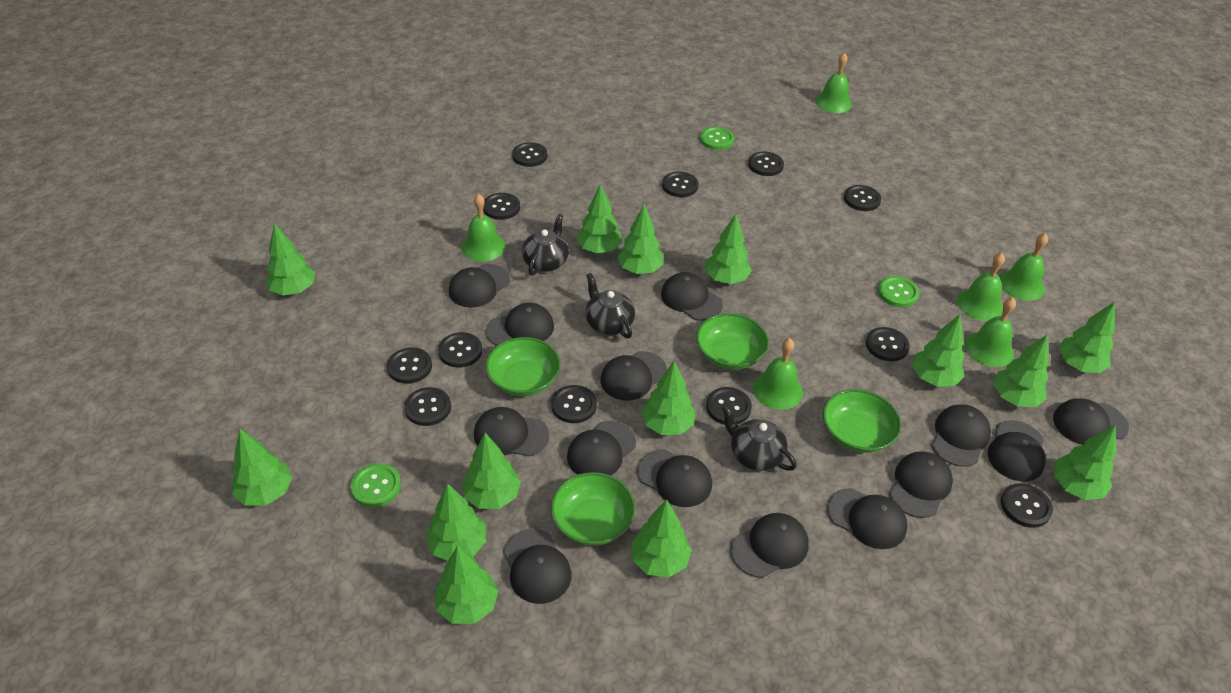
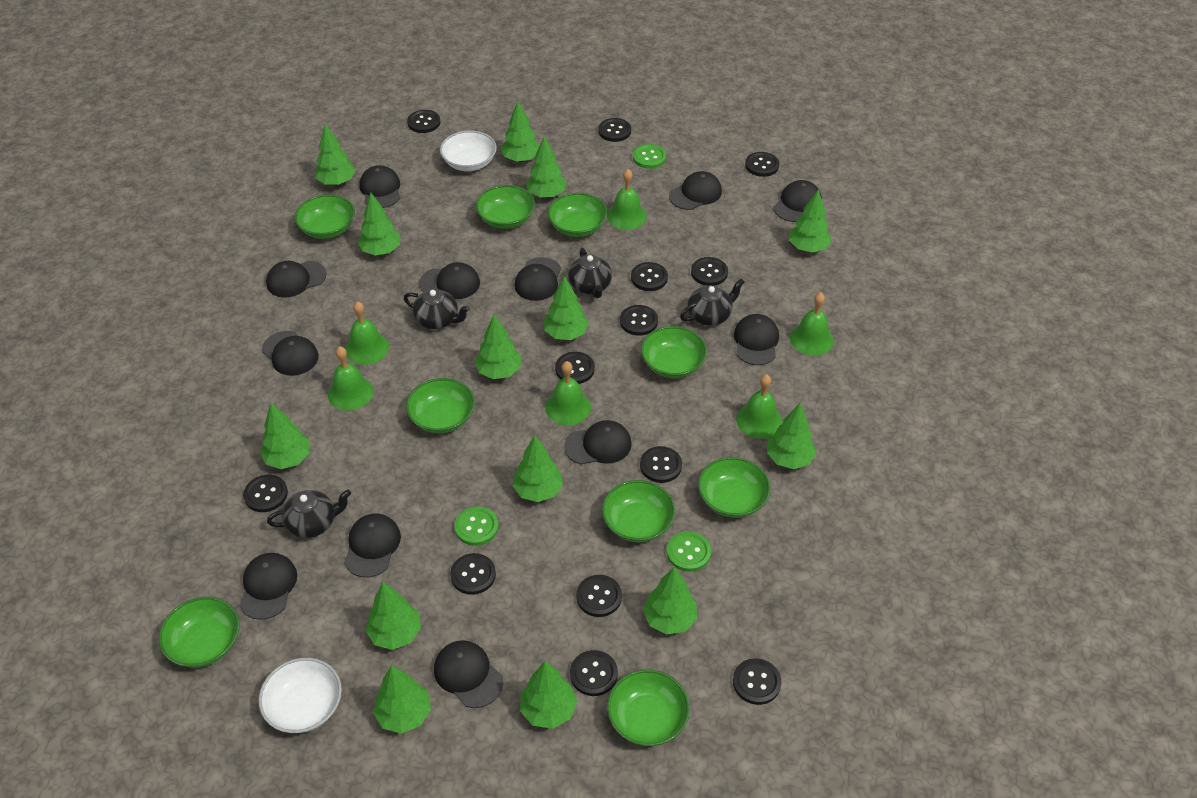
black button: 12 -> 13
black cap: 14 -> 12
black teapot: 3 -> 4
green bowl: 4 -> 9
white bowl: 0 -> 2

